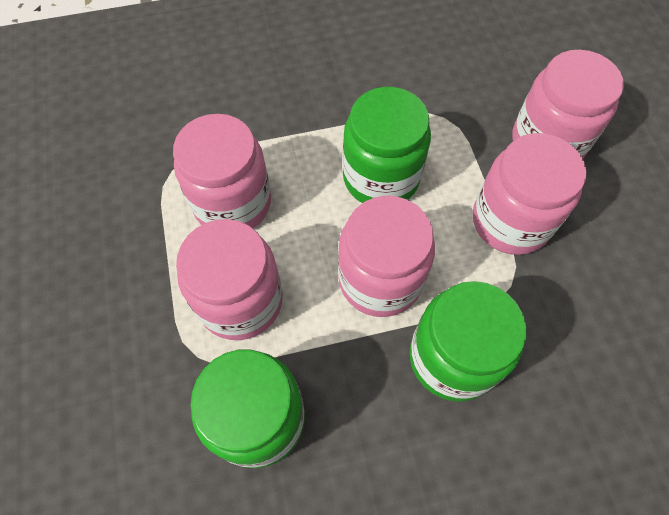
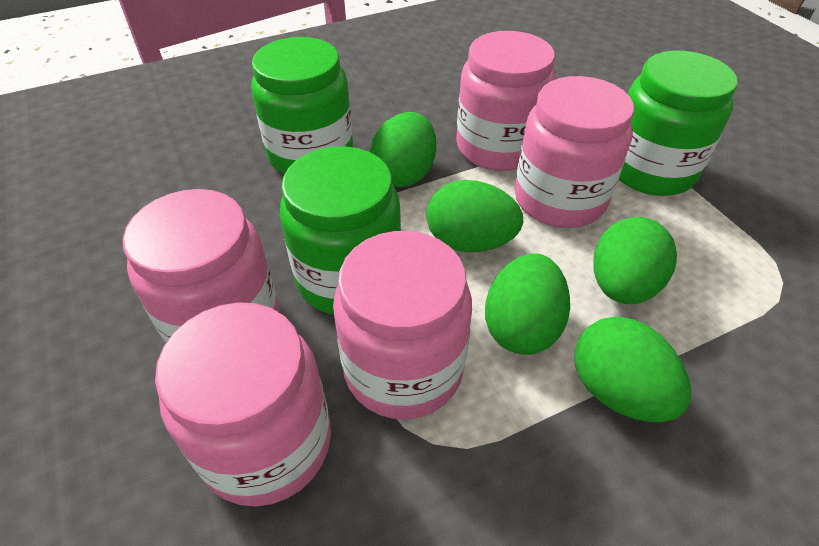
green egg: 0 -> 5

